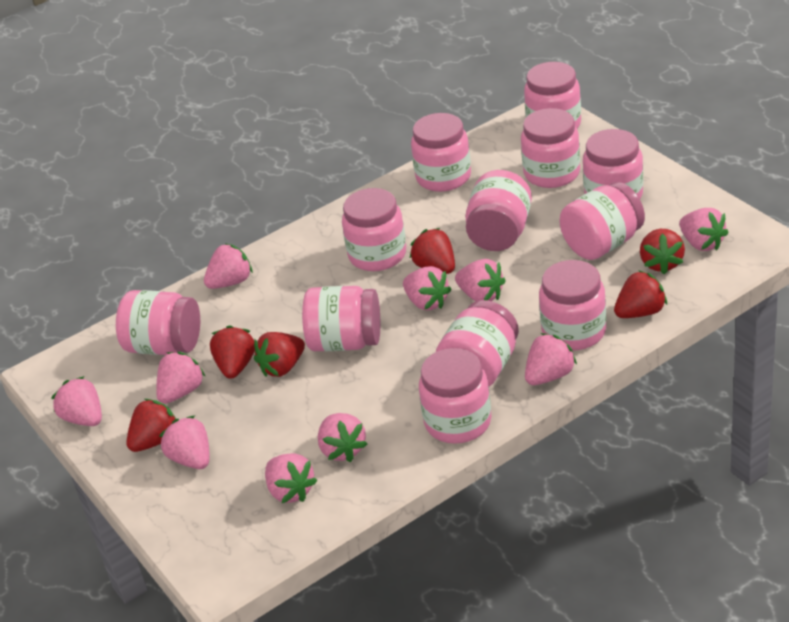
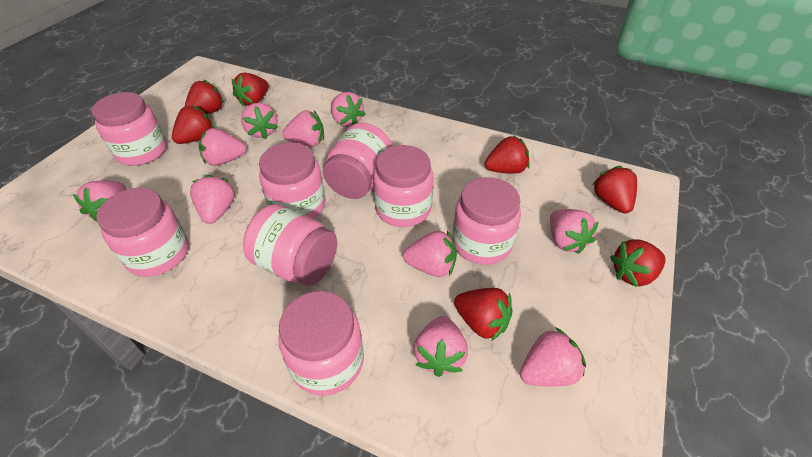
pink jar: 12 -> 8
red strawberry: 6 -> 7

